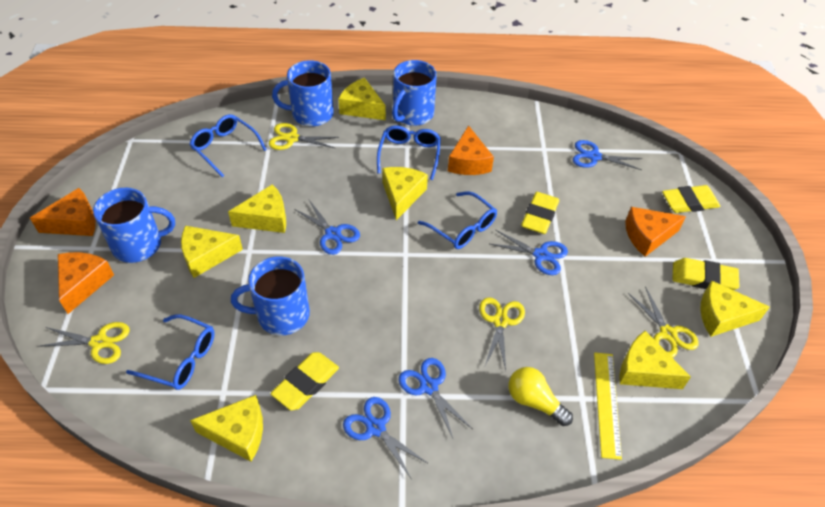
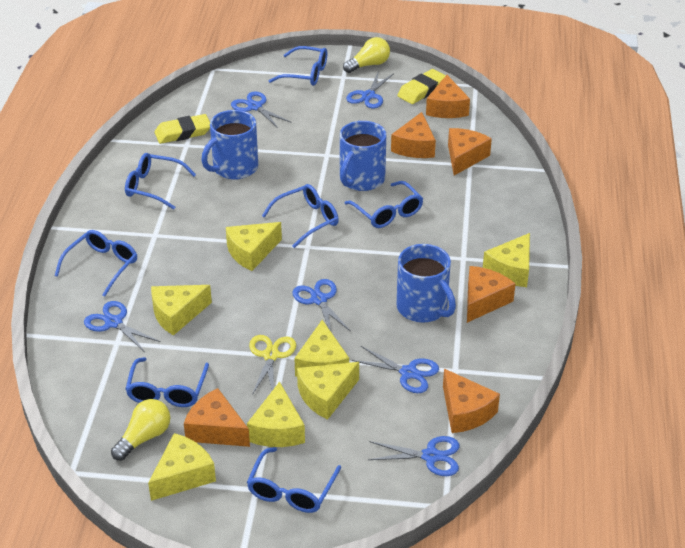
blue glasses: 4 -> 7
blue mug: 4 -> 3
blue scissors: 5 -> 6
orange cheese: 4 -> 6
yellow eraser: 4 -> 2
yellow light bulb: 1 -> 2
yellow ruler: 1 -> 0
yellow scissors: 4 -> 1

